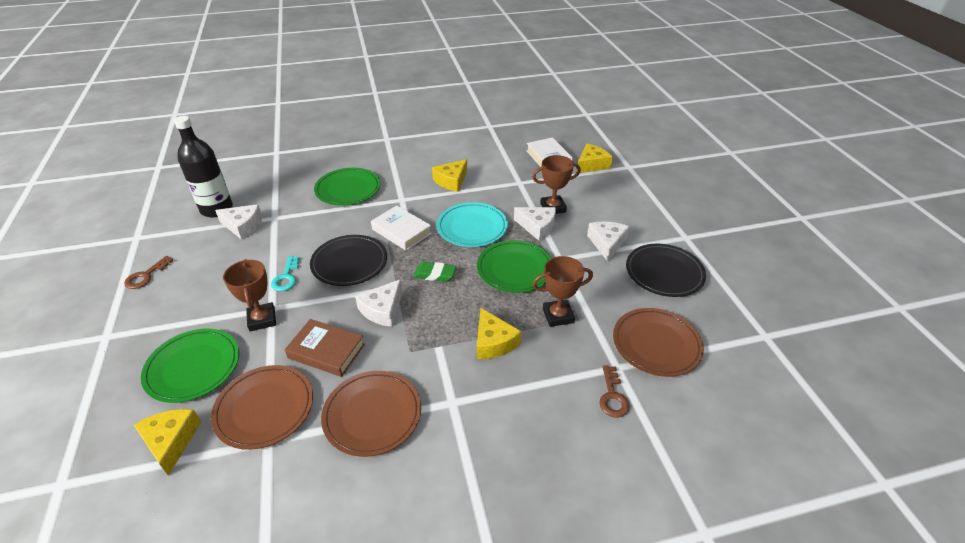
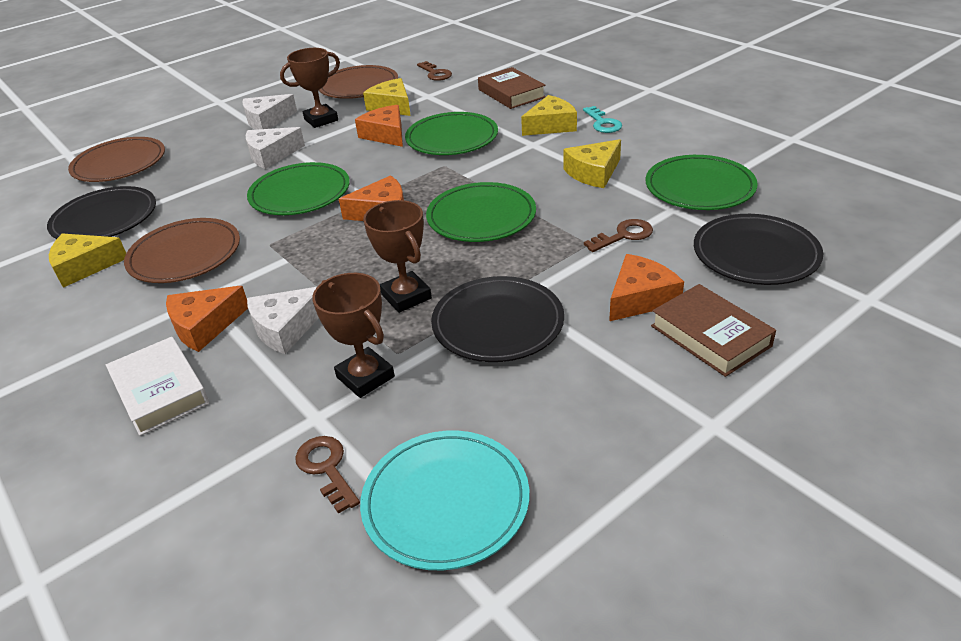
black bottle: 1 -> 0
black plate: 2 -> 3
brown book: 1 -> 2
brown key: 2 -> 3
green eraser: 1 -> 0
green plate: 3 -> 4
orange cheese: 0 -> 4
white book: 2 -> 1
white cheese: 4 -> 3

